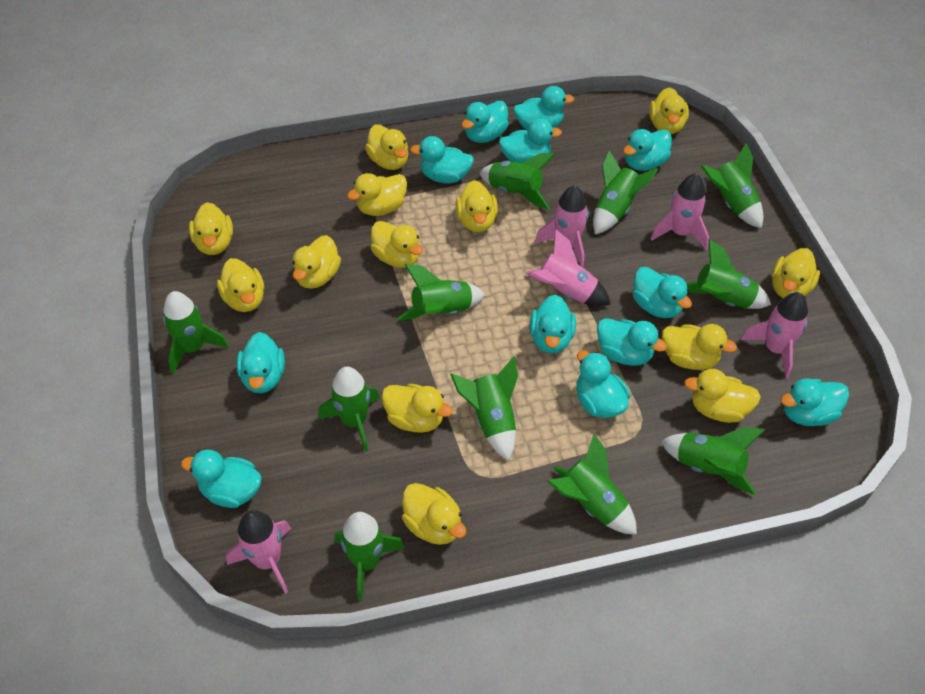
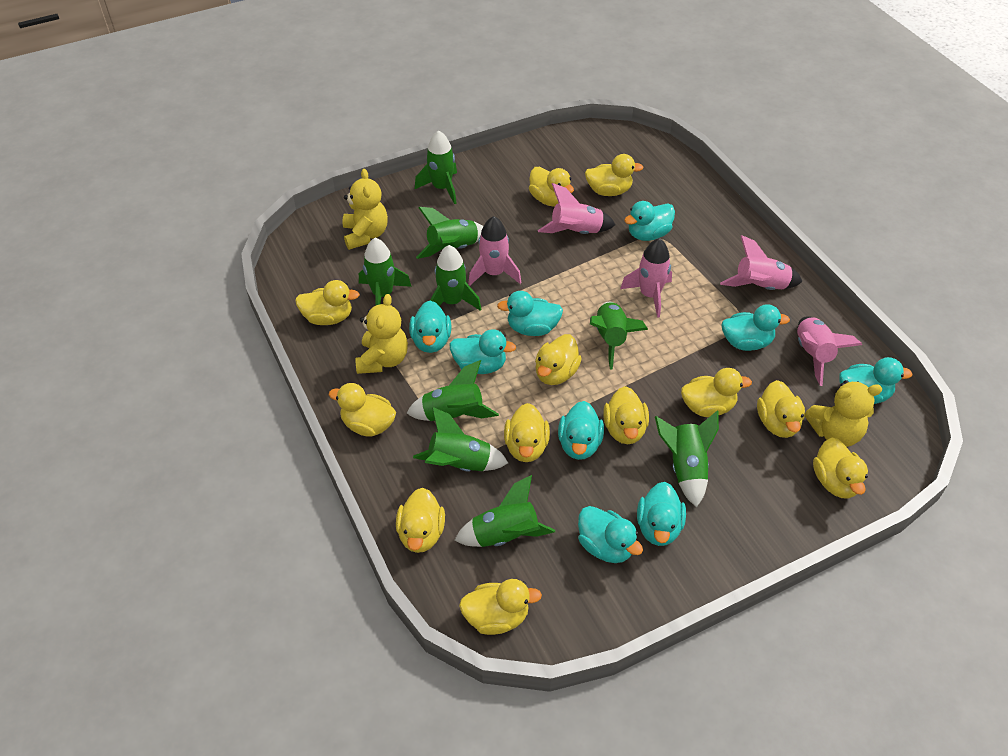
green rocket: 11 -> 9
turquoise duck: 12 -> 9
yellow duck: 13 -> 12
yellow teddy bear: 0 -> 3

